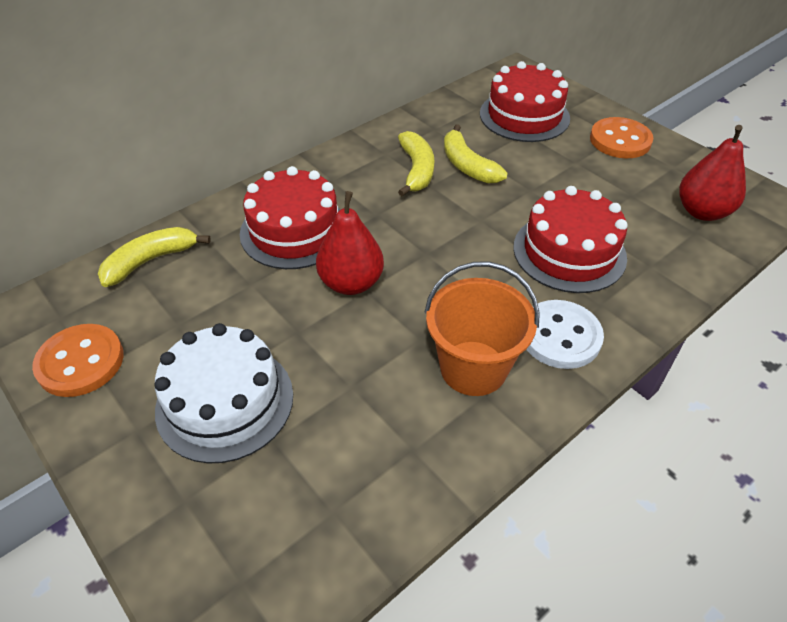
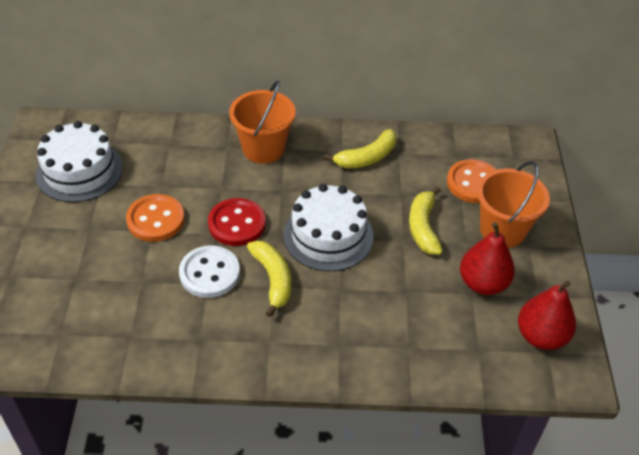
orange bucket: 1 -> 2
red button: 0 -> 1
red cake: 3 -> 0
white cake: 1 -> 2

